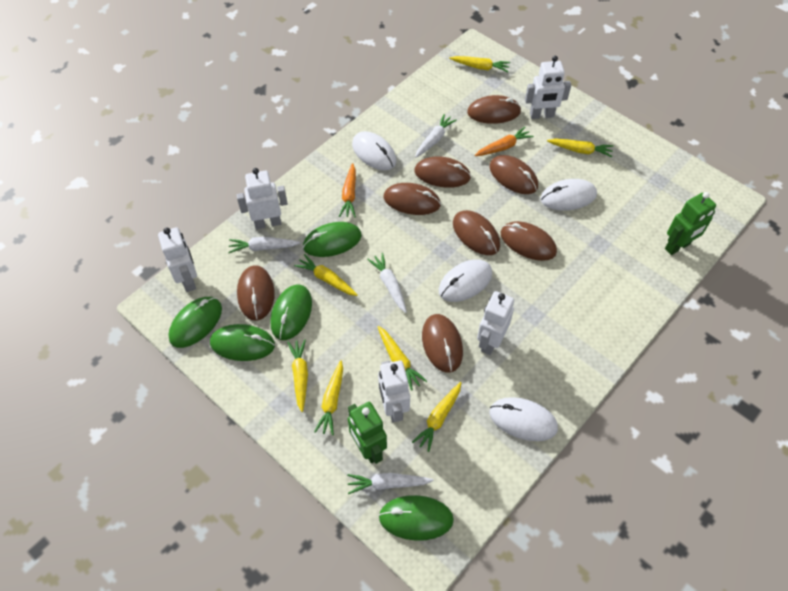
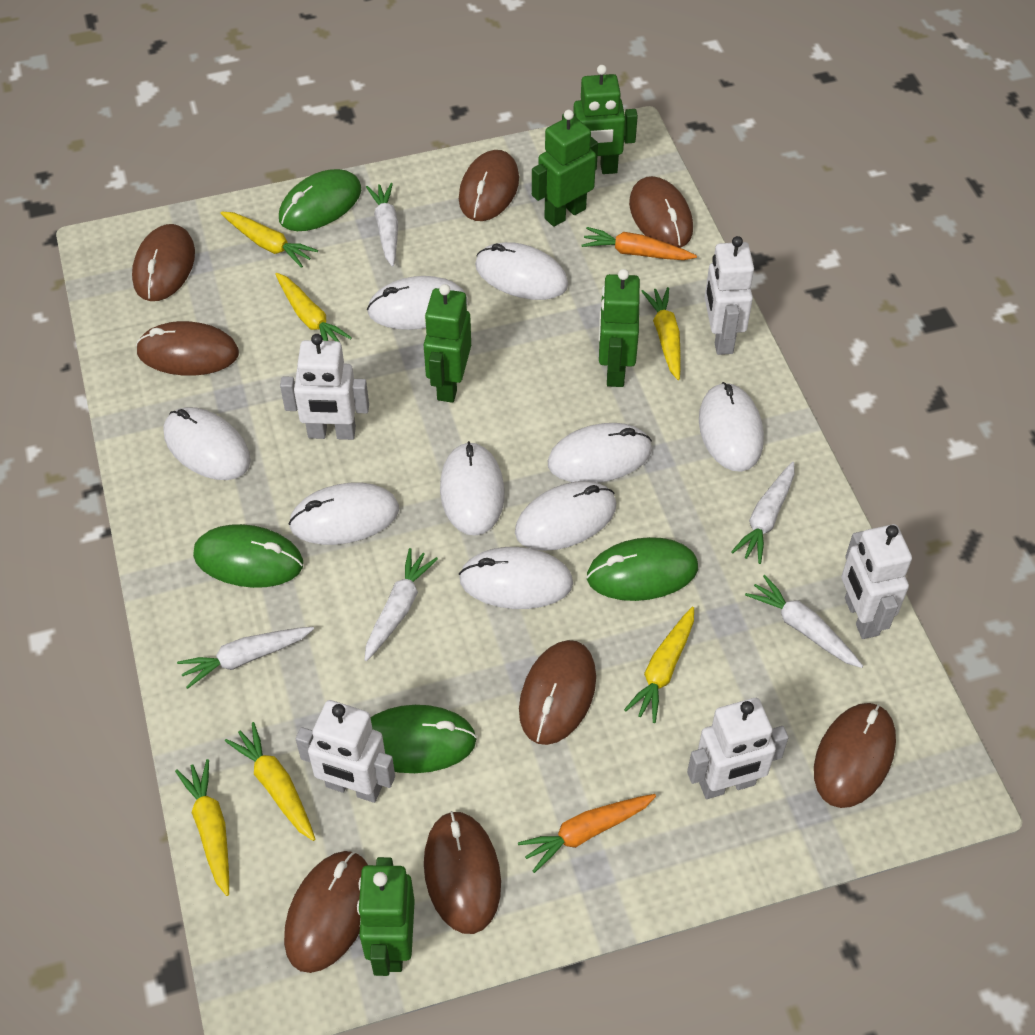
green mouse: 5 -> 4
green robot: 2 -> 5
white carrot: 4 -> 5
white mouse: 4 -> 9
yellow carrot: 7 -> 6

